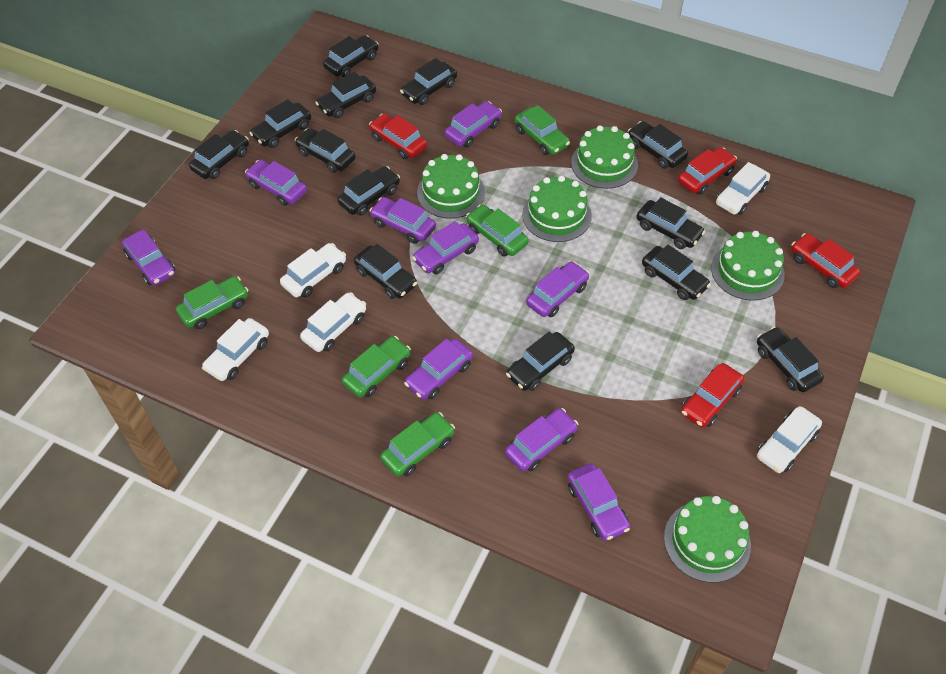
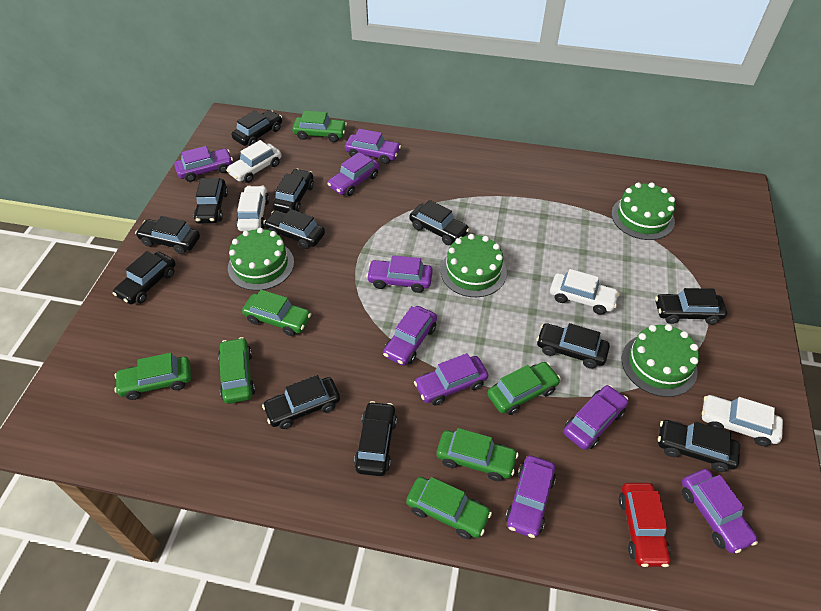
black car: 13 -> 12
green cake: 5 -> 4
green car: 5 -> 7
red car: 4 -> 1
white car: 5 -> 4

